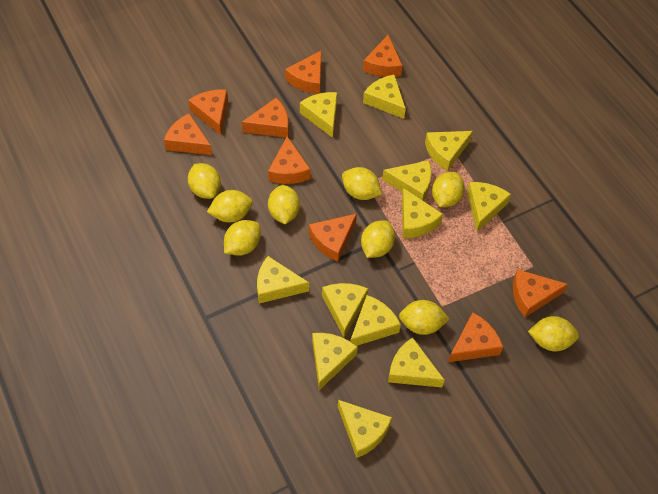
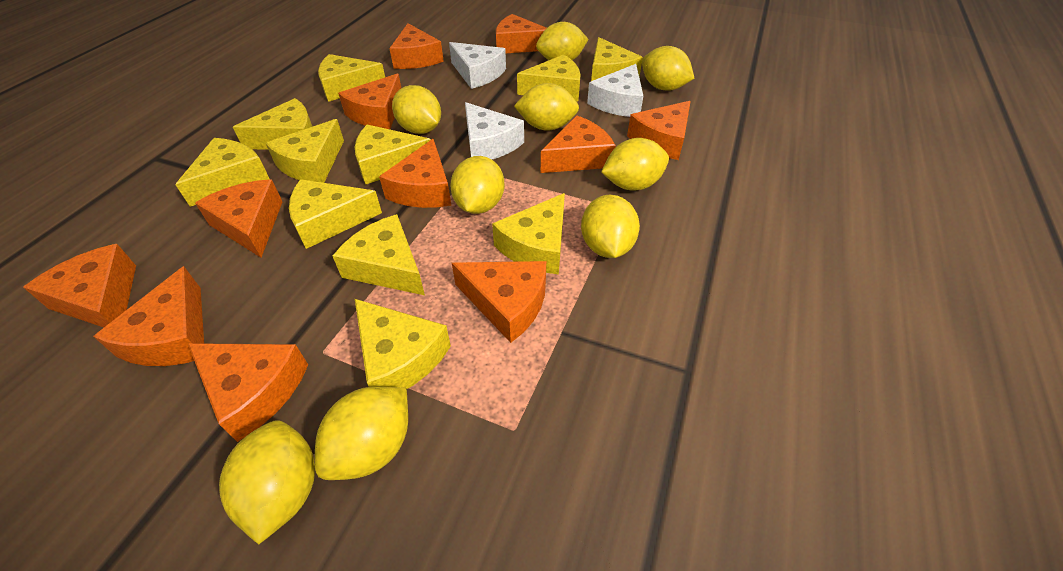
orange cheese: 9 -> 11
white cheese: 0 -> 3
yellow cheese: 12 -> 11

